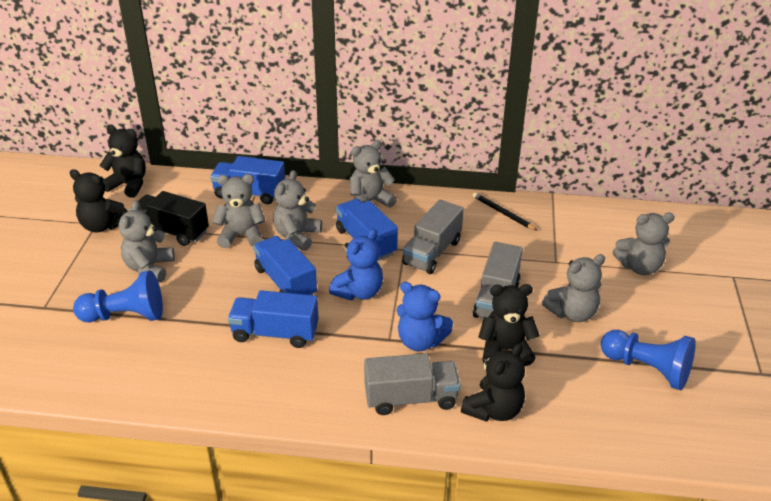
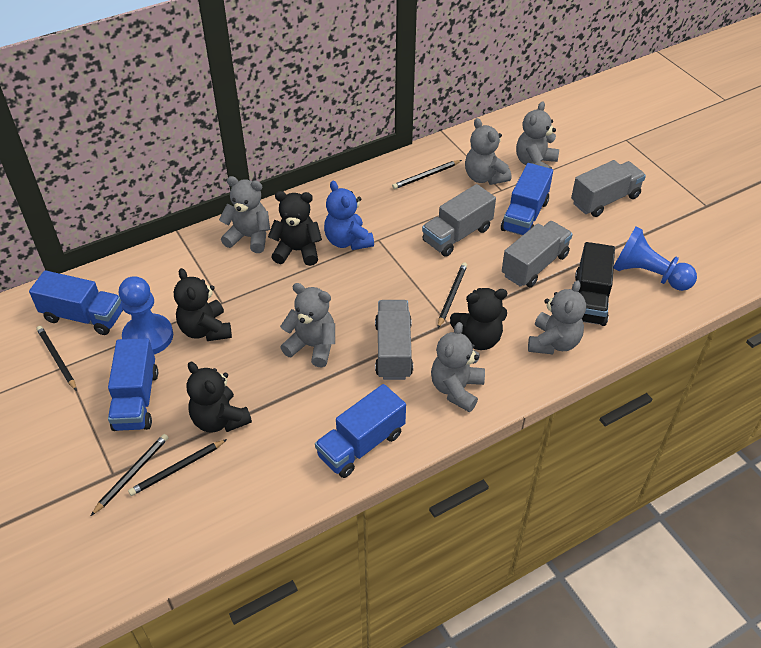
black pencil: 1 -> 5
blue teddy bear: 2 -> 1
grey truck: 3 -> 4

